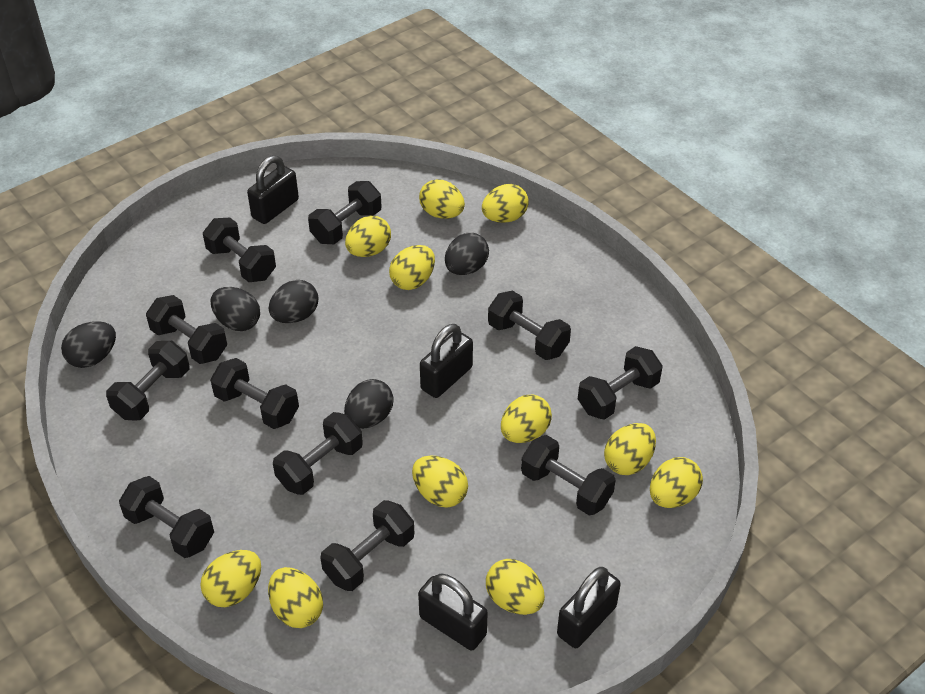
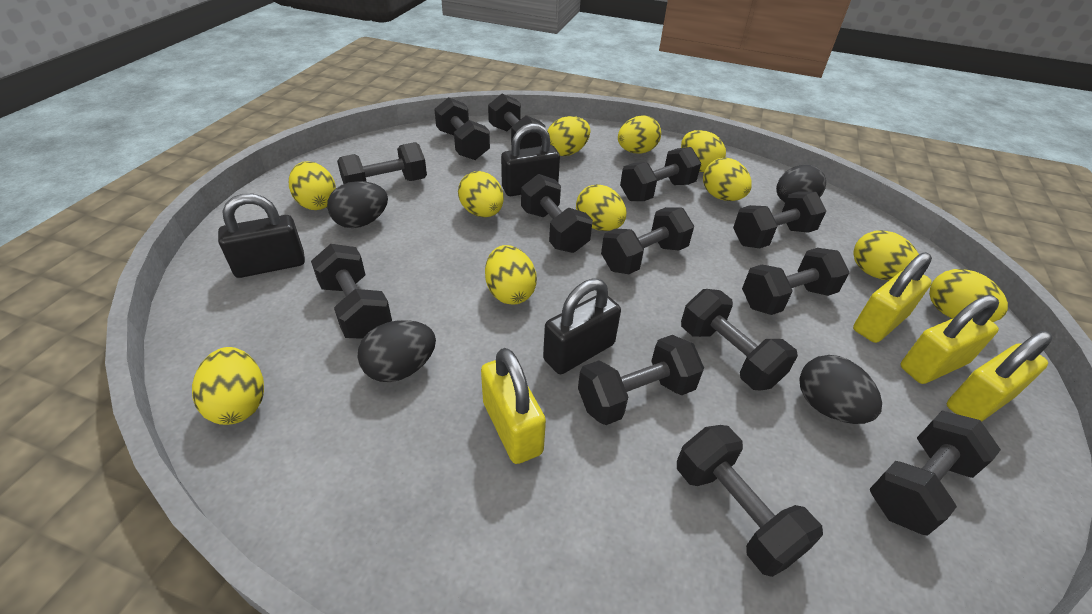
black dumbbell: 11 -> 13
black egg: 5 -> 4
black padlock: 4 -> 3
yellow padlock: 0 -> 4

